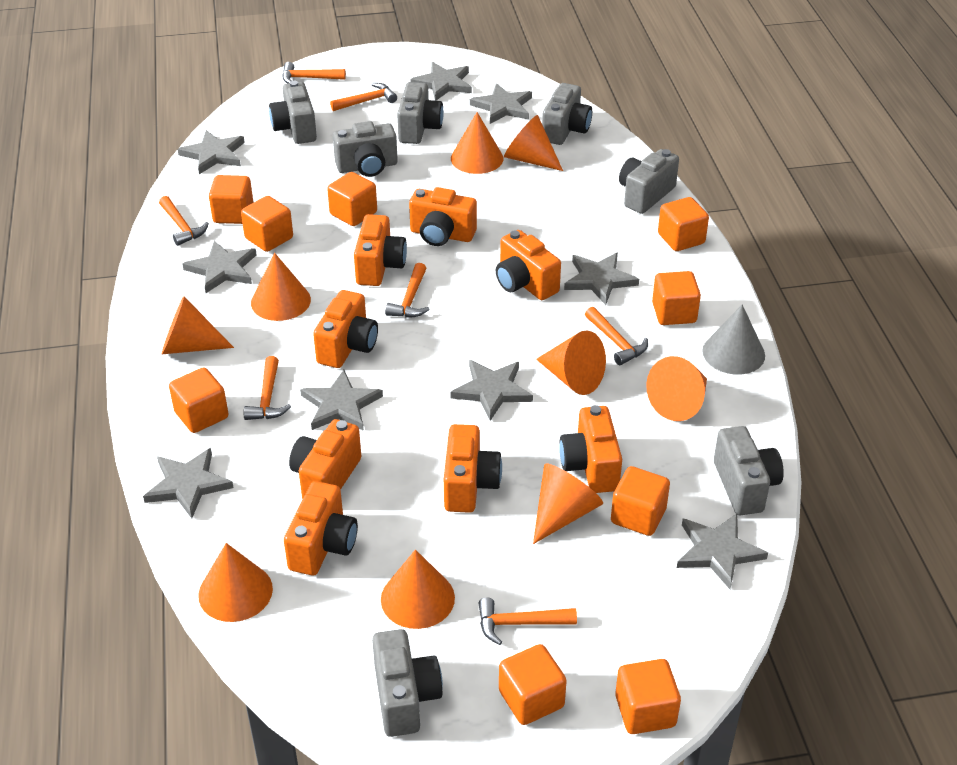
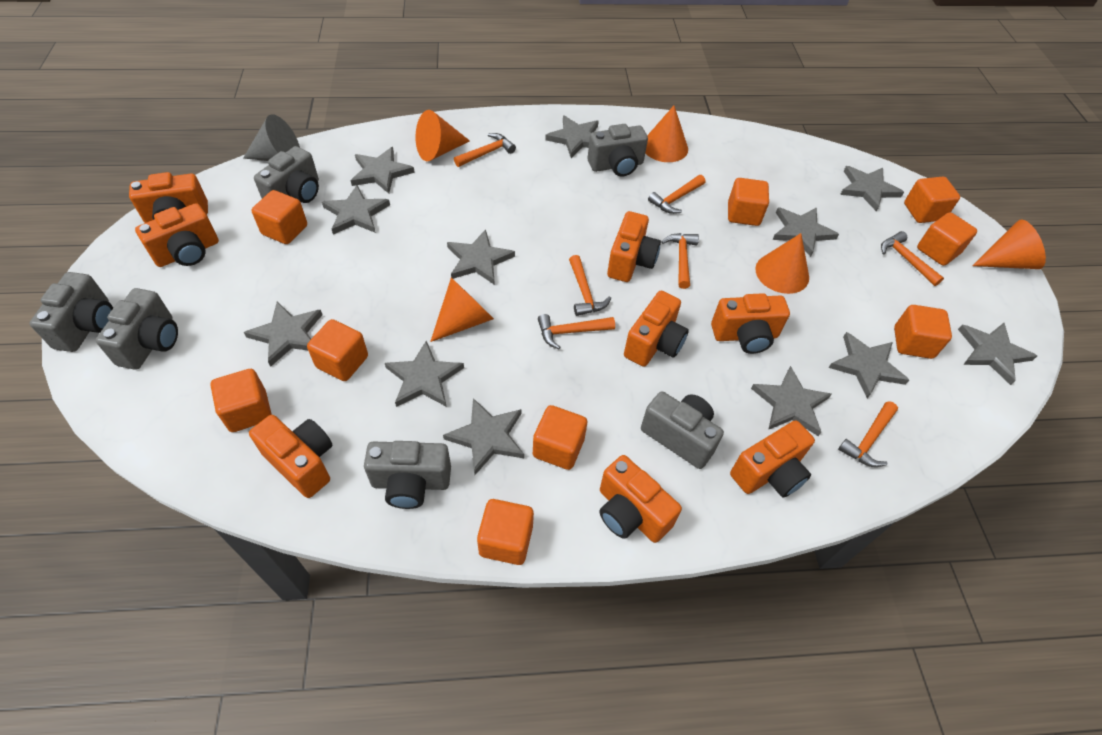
grey camera: 7 -> 6
grey star: 9 -> 12
orange cone: 9 -> 5

